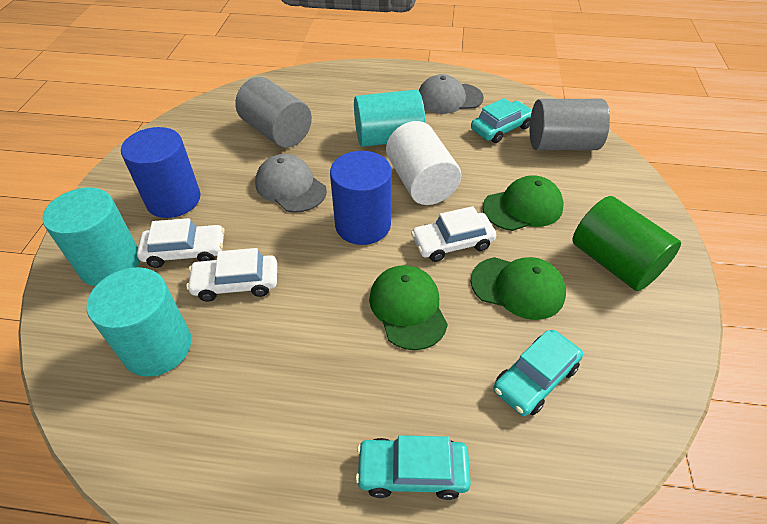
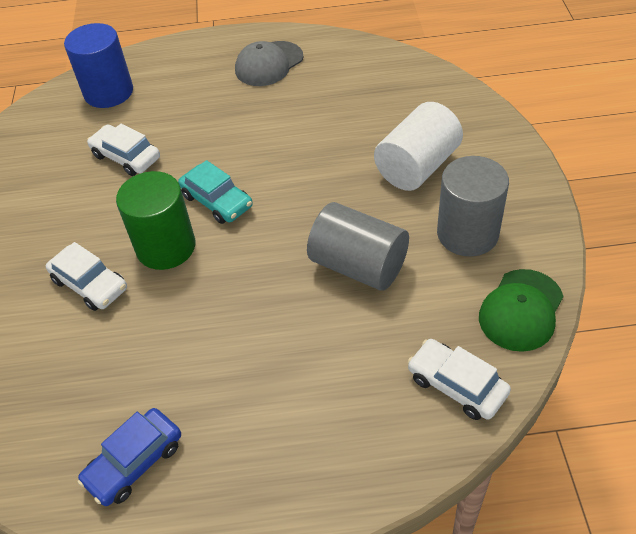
blue car: 0 -> 1
blue cylinder: 2 -> 1
green cap: 3 -> 1
grey cap: 2 -> 1
turquoise car: 3 -> 1
turquoise cylinder: 3 -> 0

